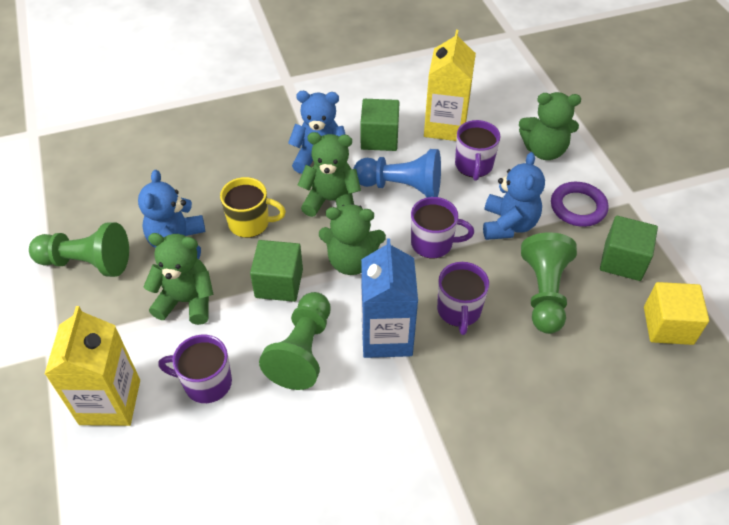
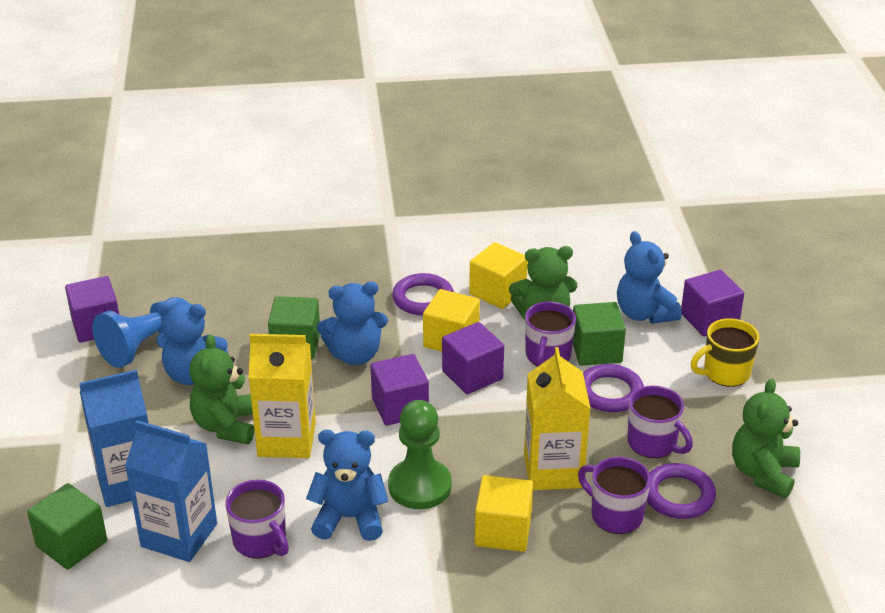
blue carton: 1 -> 2
blue teddy bear: 3 -> 4
green pawn: 3 -> 1
green teddy bear: 4 -> 3
purple cube: 0 -> 4
purple ring: 1 -> 3
yellow cube: 1 -> 3

